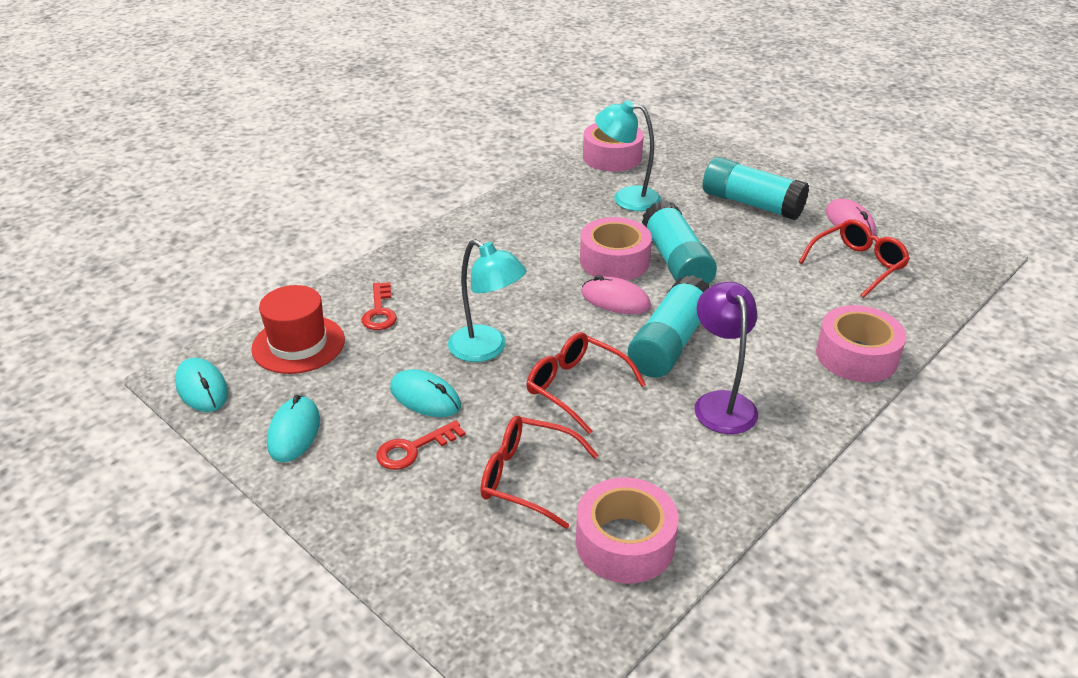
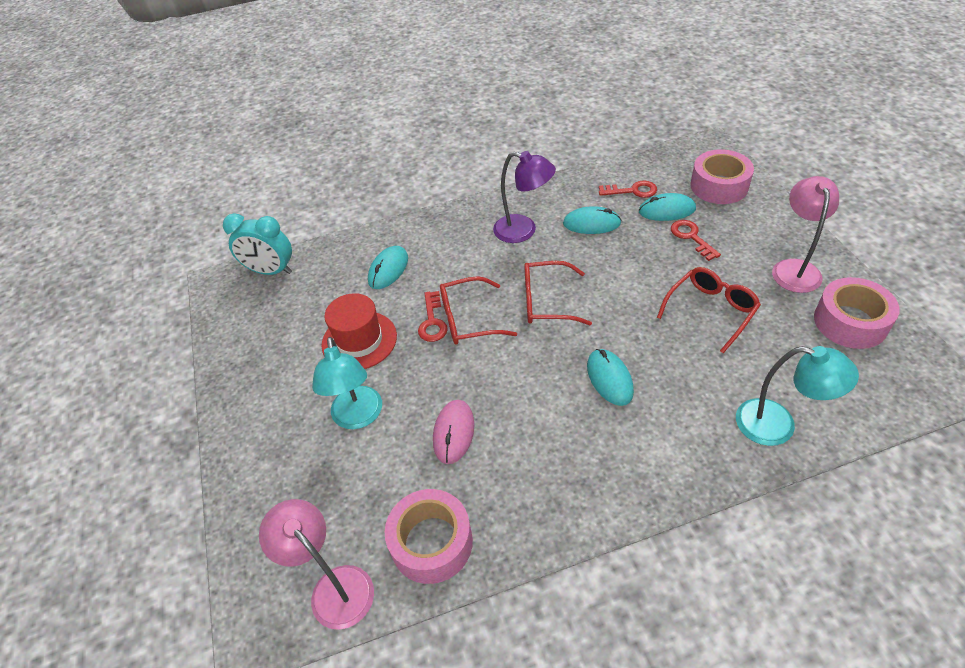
pink lamp: 0 -> 2
pink mouse: 2 -> 1
pink tape: 4 -> 3
red key: 2 -> 3
turquoise clock: 0 -> 1
turquoise glue stick: 3 -> 0
turquoise mouse: 3 -> 4

